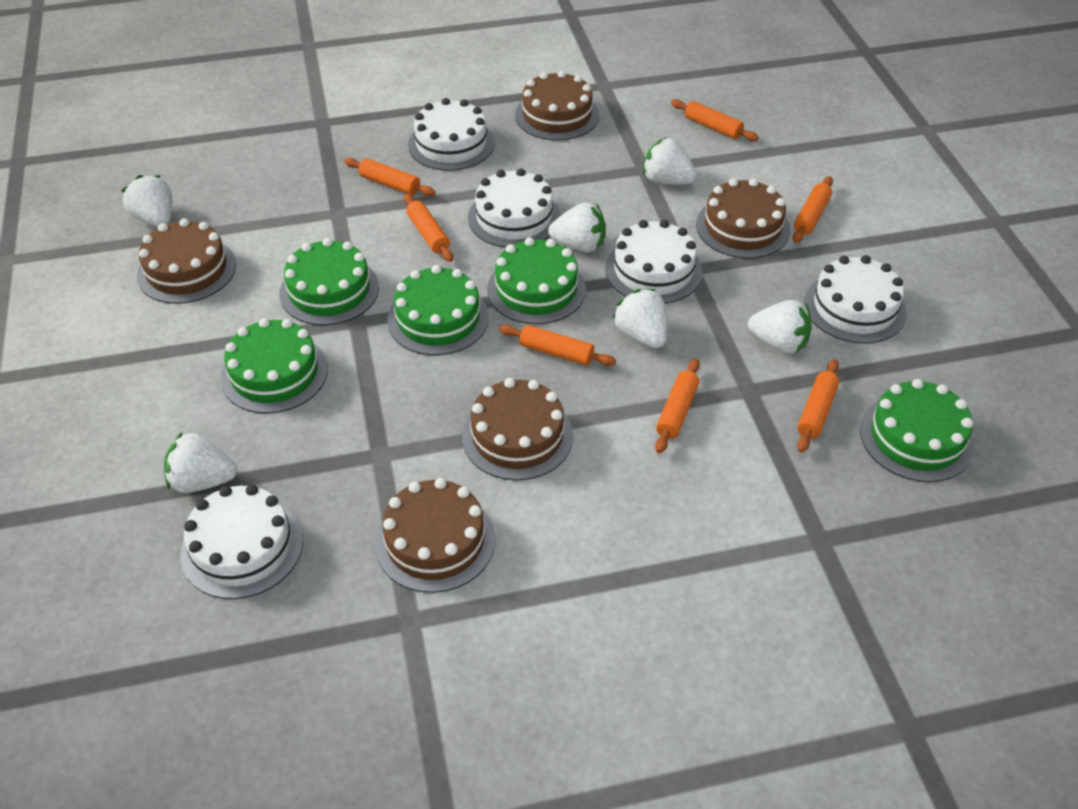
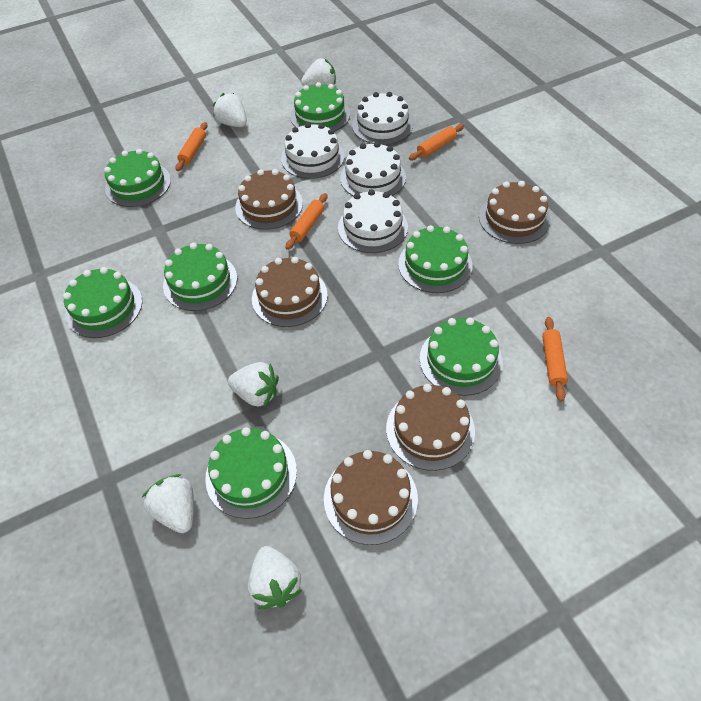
green cake: 5 -> 7
orange rolling pin: 7 -> 4
white cake: 5 -> 4
white strawberry: 6 -> 5

